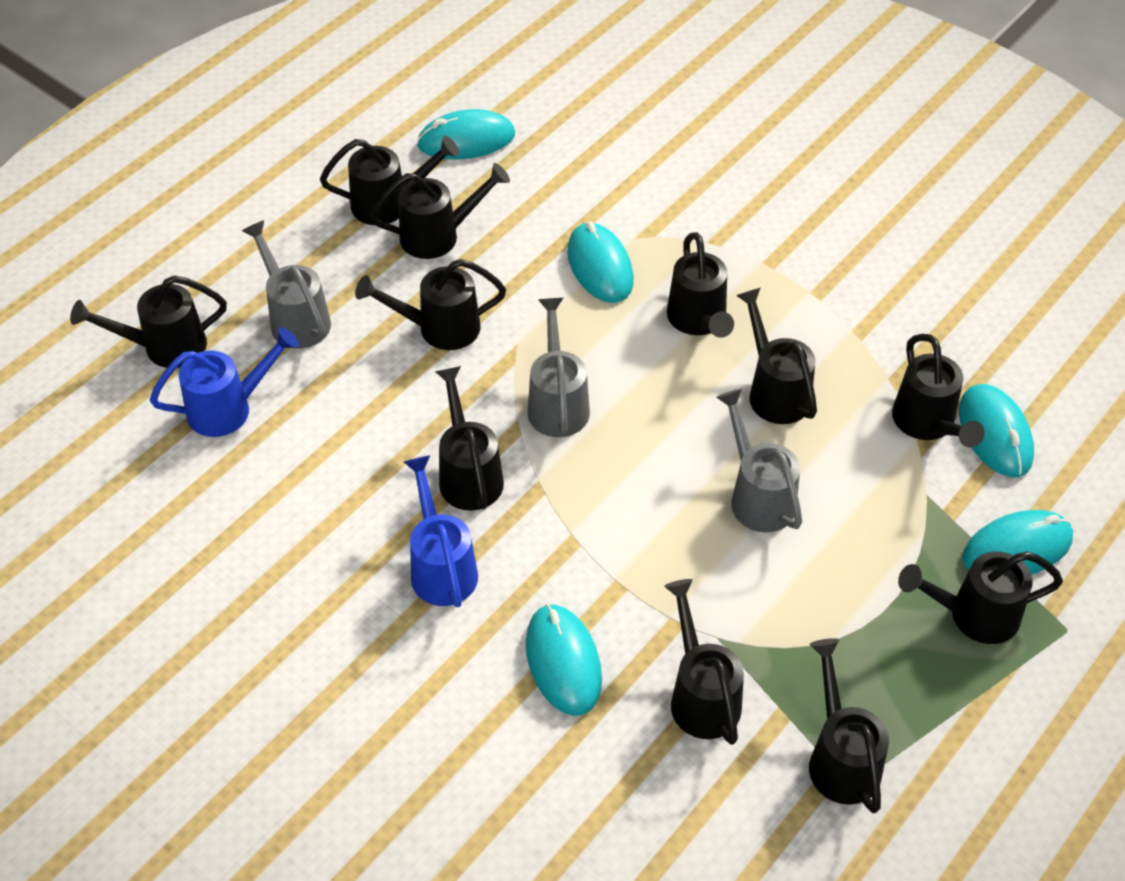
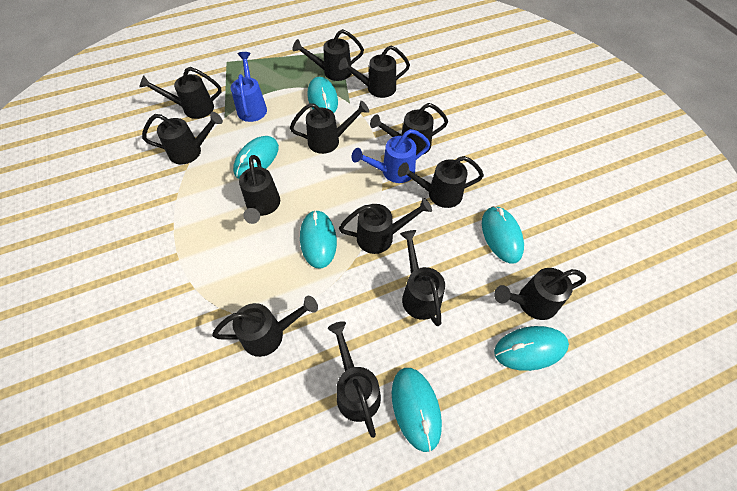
black watering can: 11 -> 13
grey watering can: 3 -> 0
turquoise mouse: 5 -> 6

